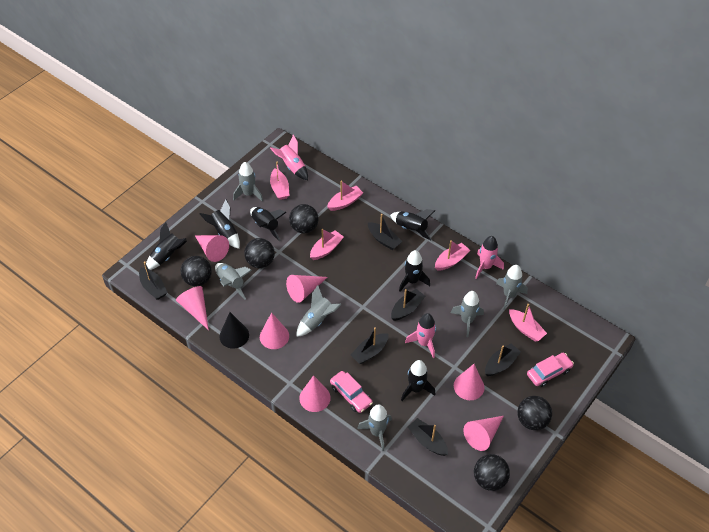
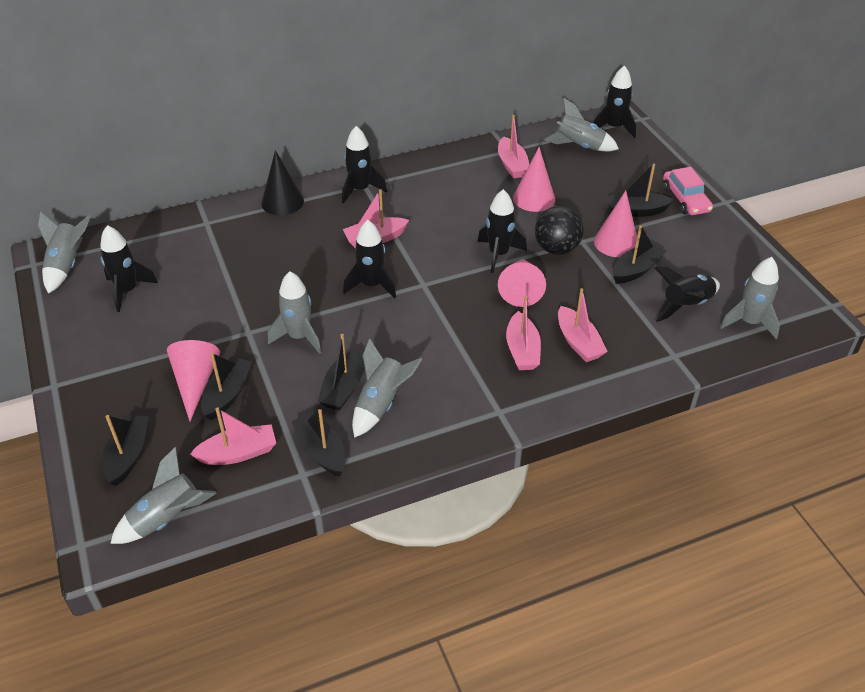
black ball: 5 -> 1
pink car: 2 -> 1
pink cone: 7 -> 4
pink rocket: 3 -> 0

